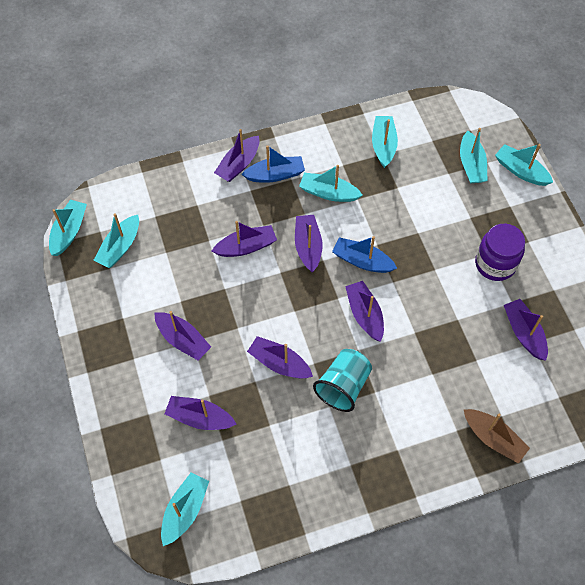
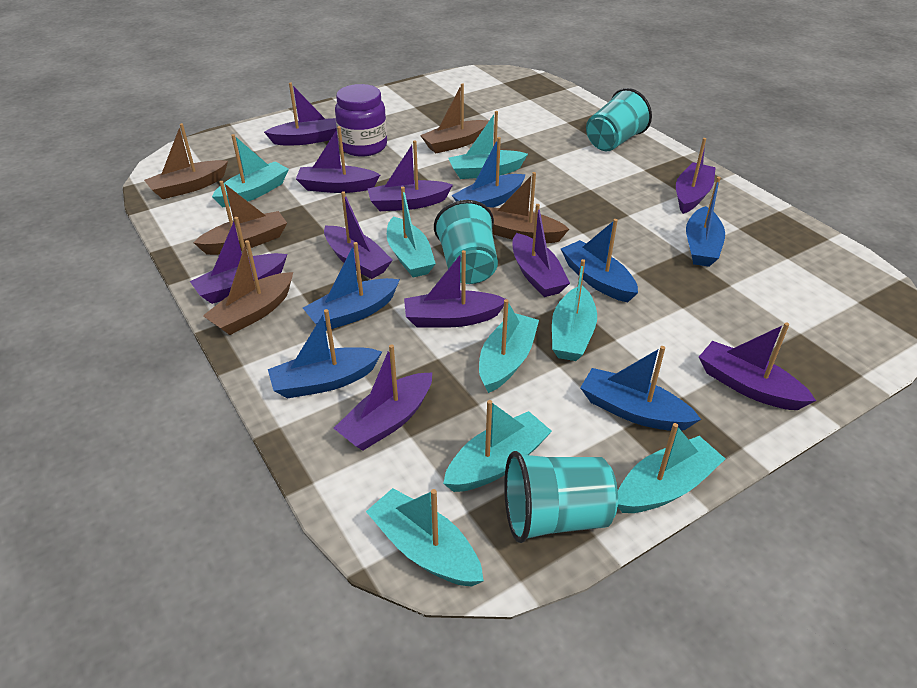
blue boat: 2 -> 6
brown boat: 1 -> 5
purple boat: 8 -> 10
turquoise boat: 7 -> 8
turquoise cup: 1 -> 3

